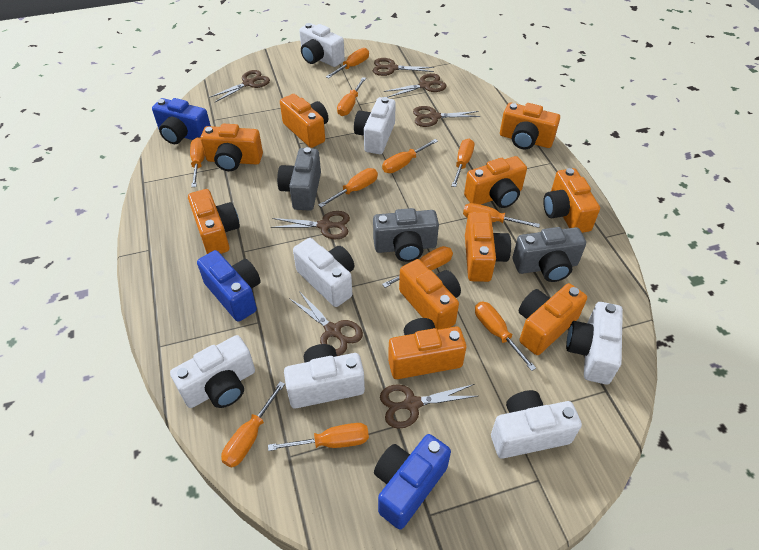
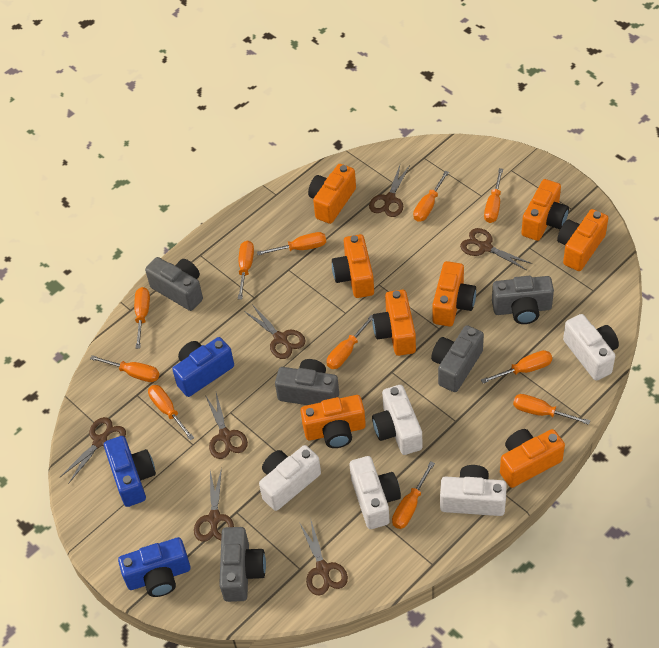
grey camera: 3 -> 5
orange camera: 10 -> 8
white camera: 7 -> 5

